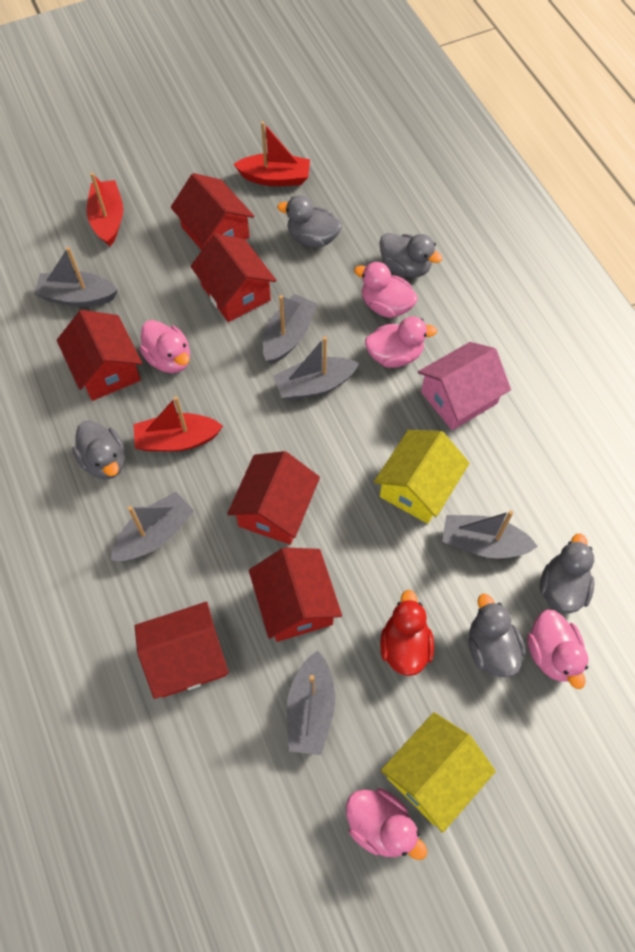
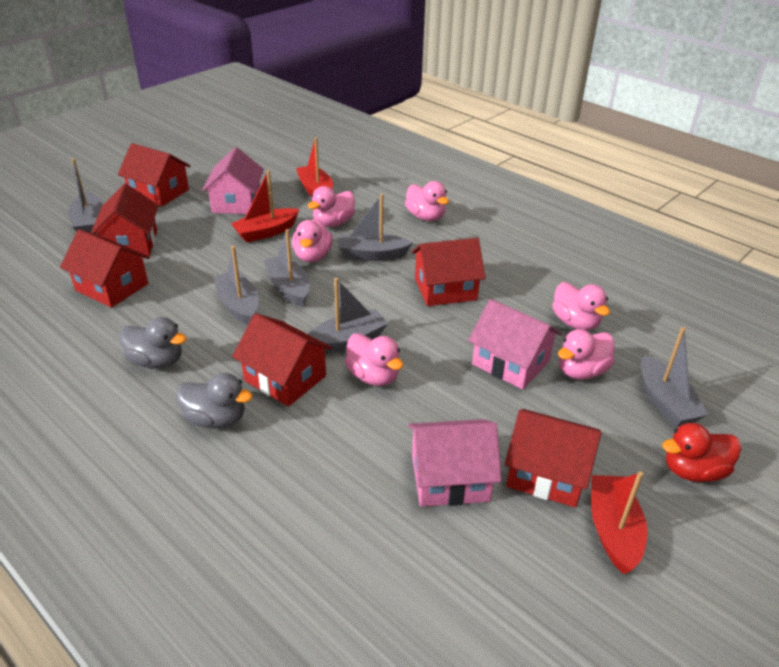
grey duck: 5 -> 2
pink duck: 5 -> 6
pink house: 1 -> 3
yellow house: 2 -> 0

